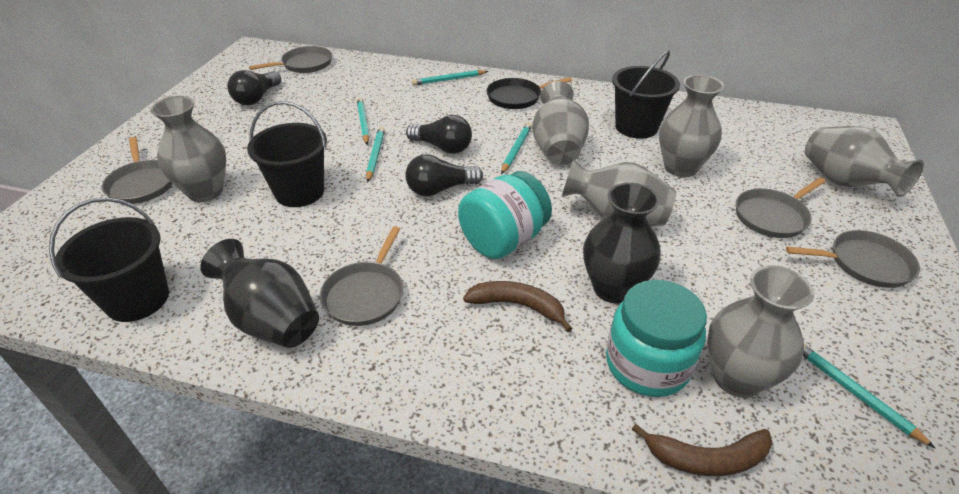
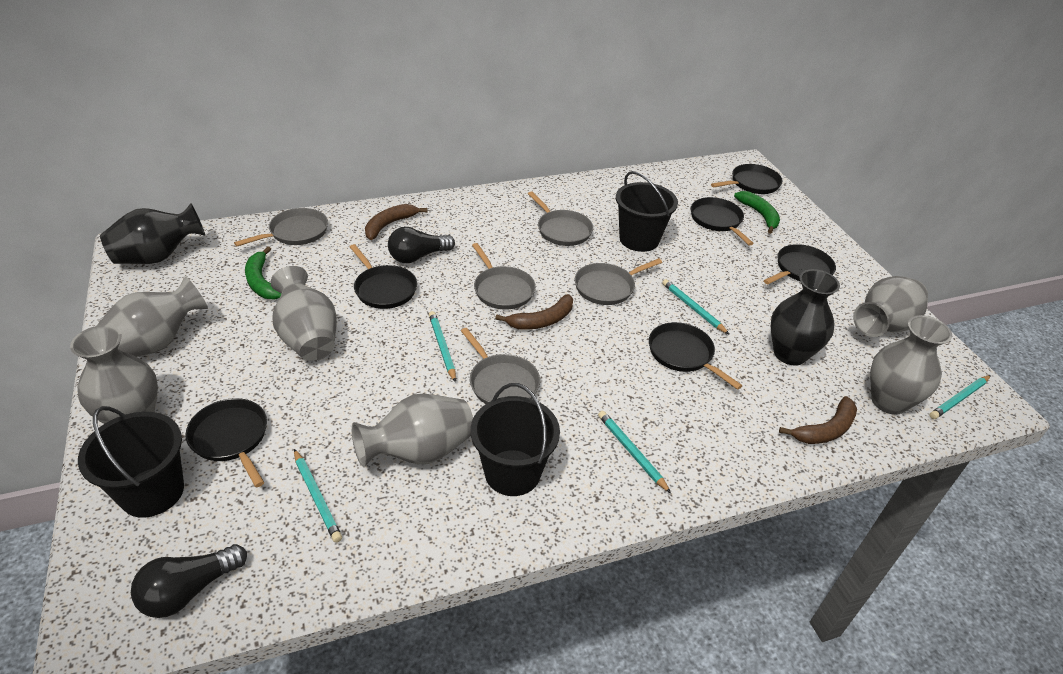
black light bulb: 3 -> 2
black pan: 1 -> 6
brown banana: 2 -> 3
green banana: 0 -> 2
turquoise jar: 2 -> 0

